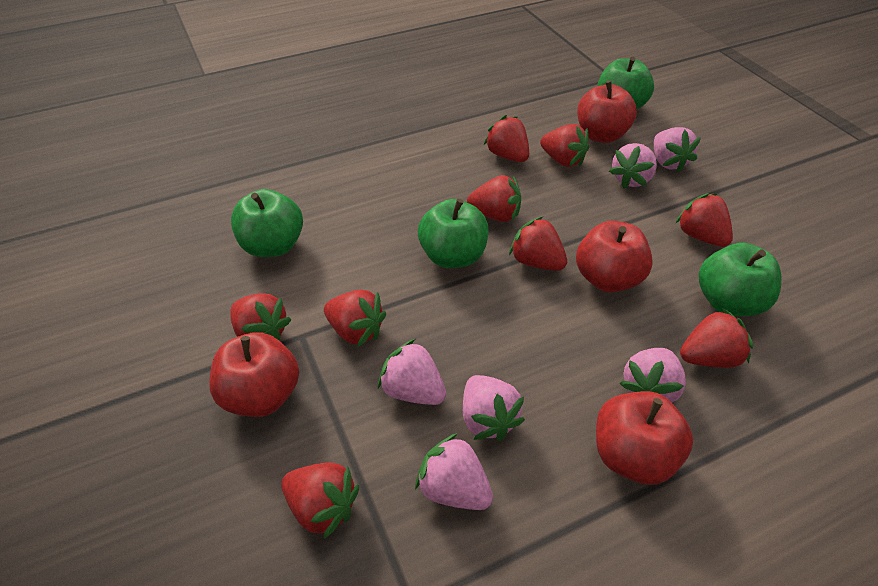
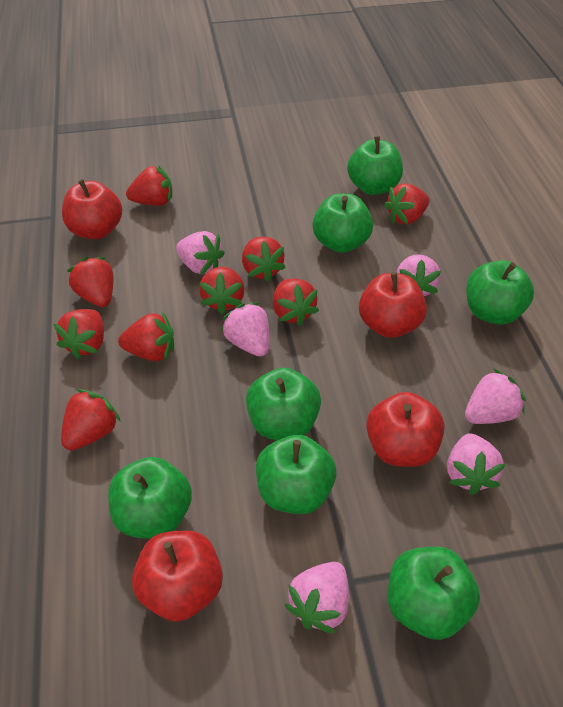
green apple: 4 -> 7

